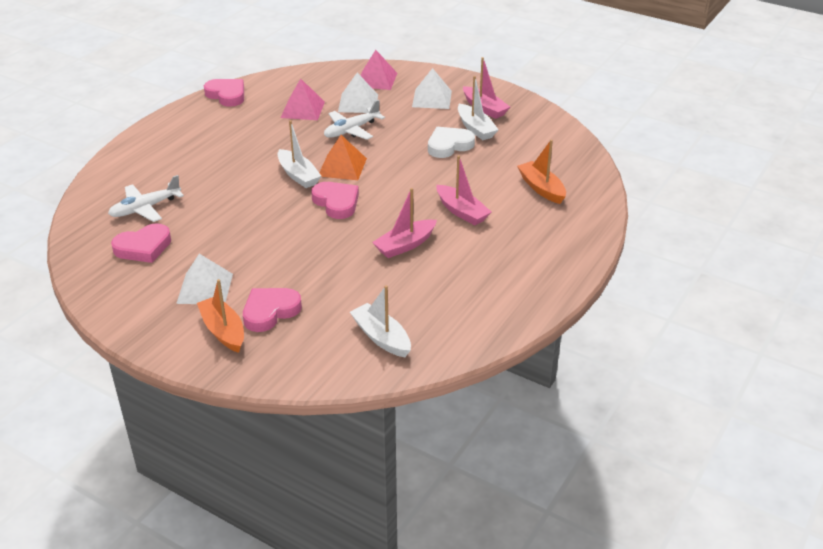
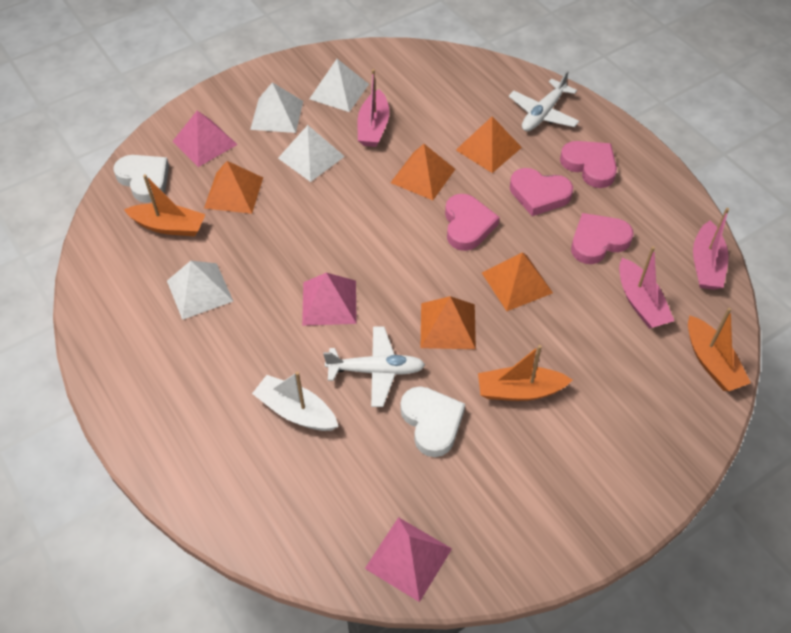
orange boat: 2 -> 3
orange pyramid: 1 -> 5
pink pyramid: 2 -> 3
white boat: 3 -> 1
white heart: 1 -> 2
white pyramid: 3 -> 4

